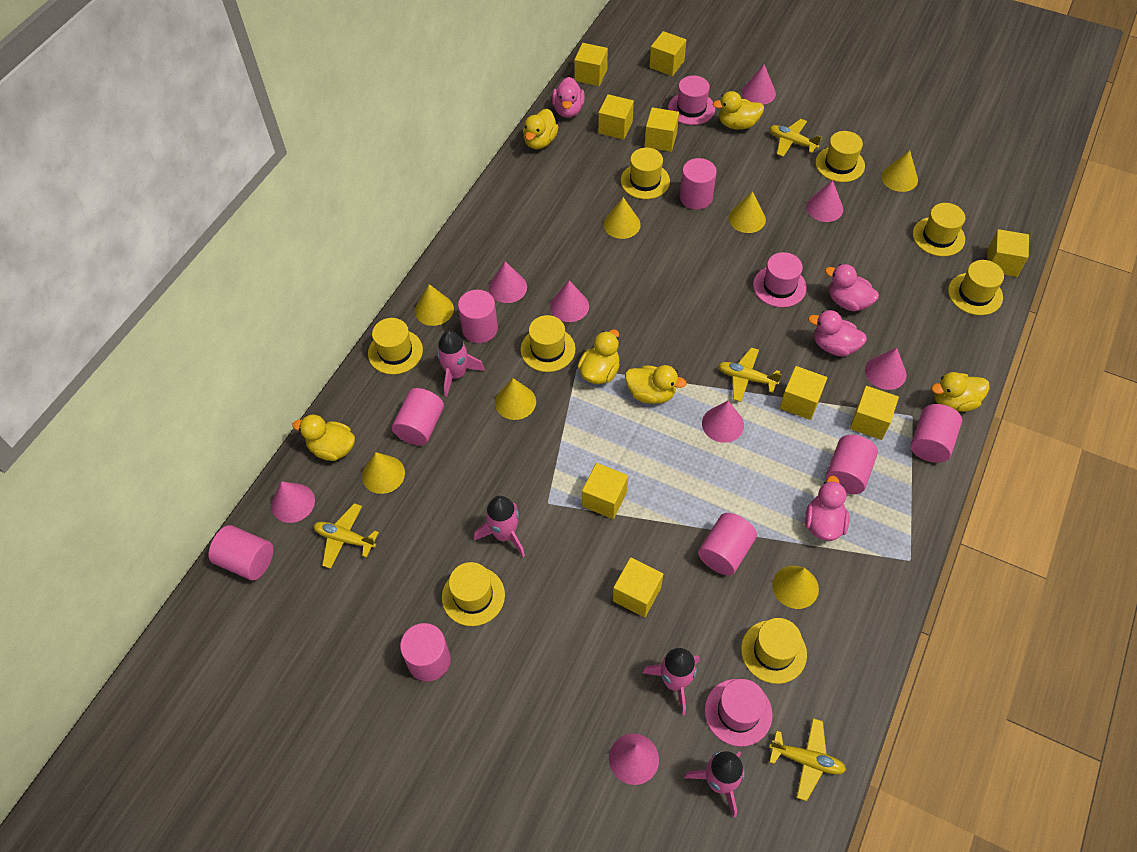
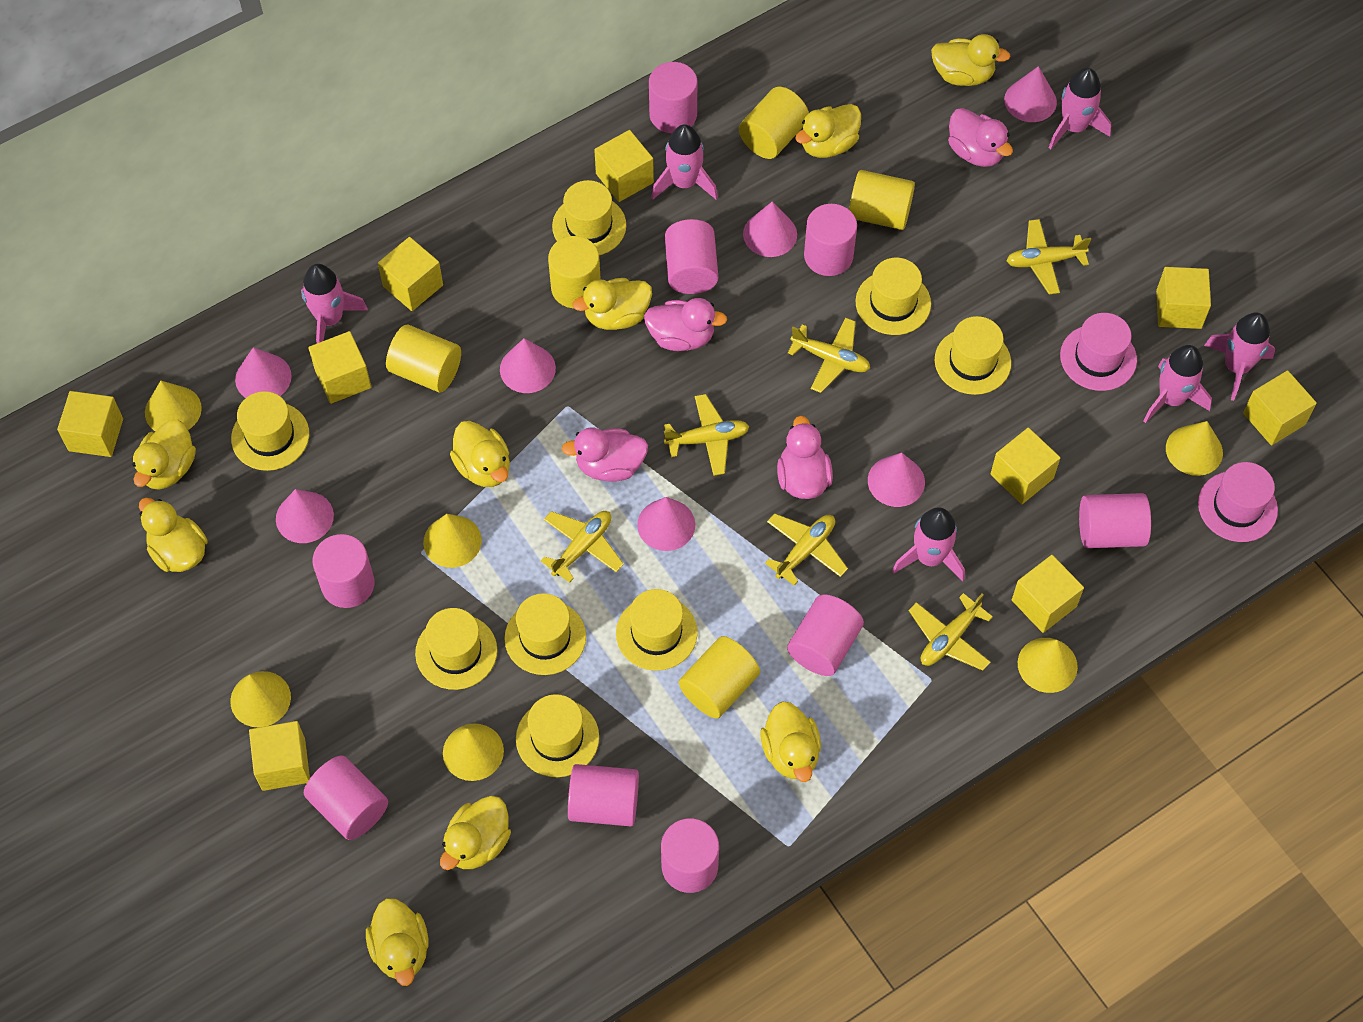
pink cone: 8 -> 7
pink cylinder: 8 -> 9
pink hat: 3 -> 2
pink rocket: 4 -> 6
yellow cone: 7 -> 6
yellow cylinder: 0 -> 5
yellow duck: 6 -> 9
yellow plane: 4 -> 6

